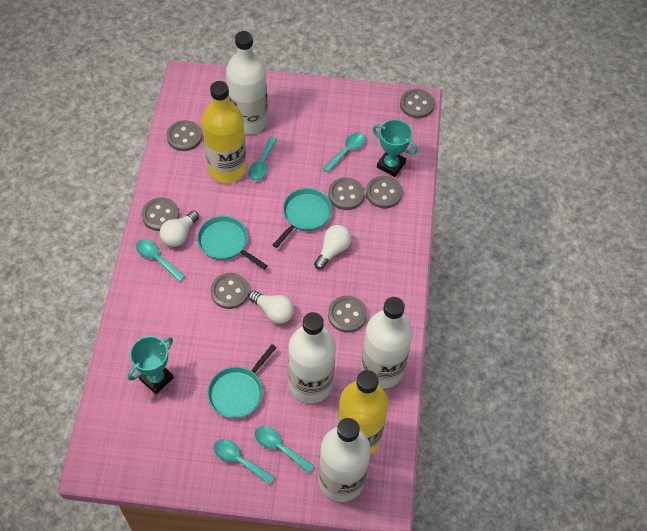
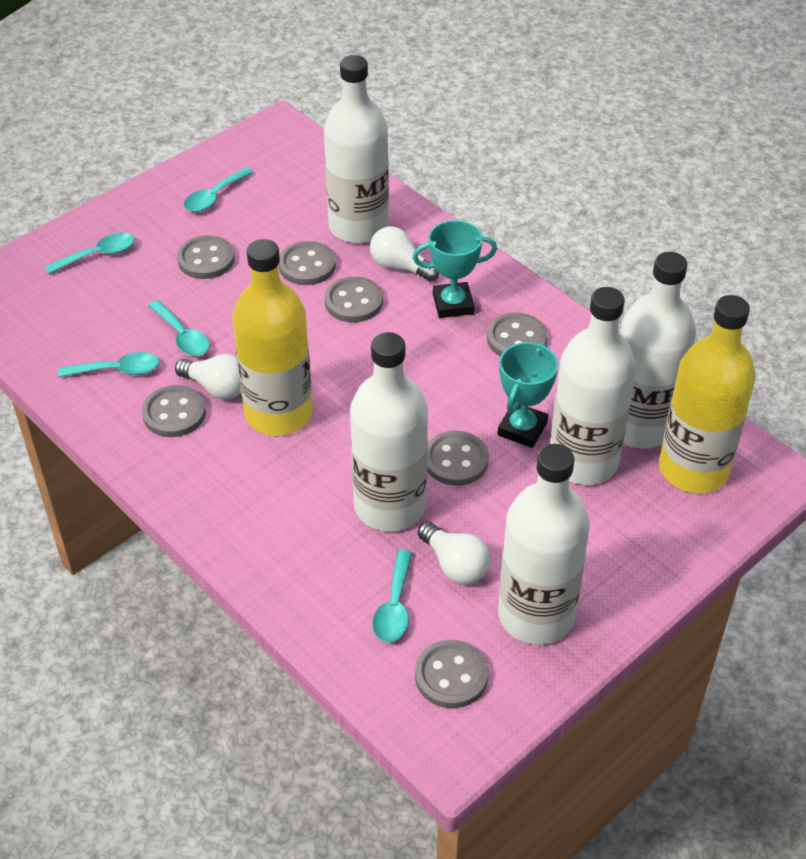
turquoise pan: 3 -> 0
white bottle: 4 -> 5

